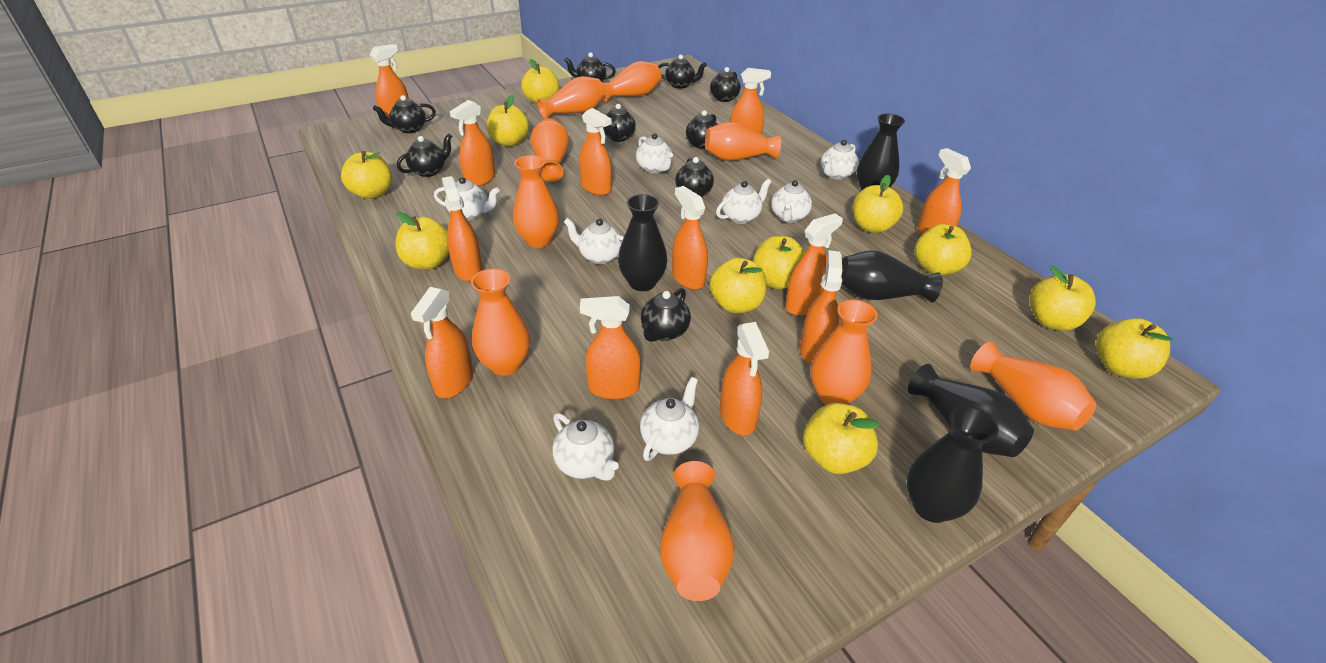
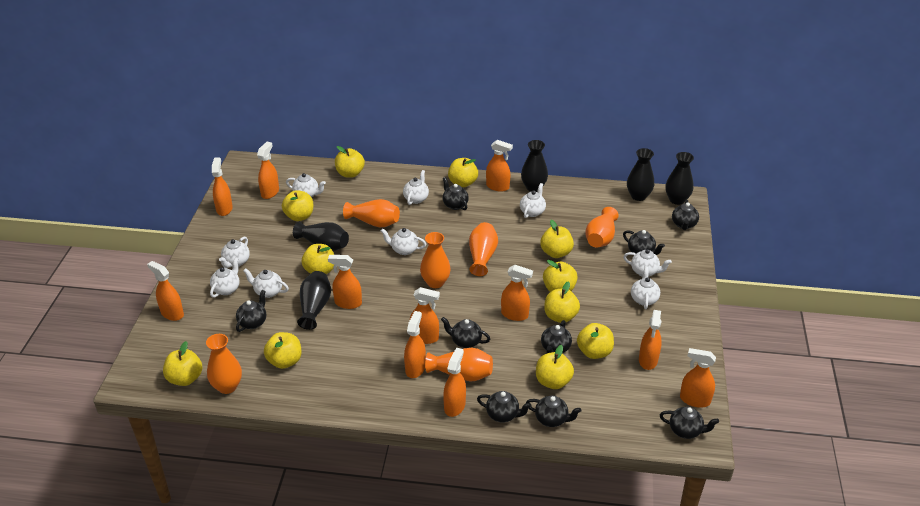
orange spray bottle: 12 -> 11
orange vase: 9 -> 6
white teapot: 8 -> 9

